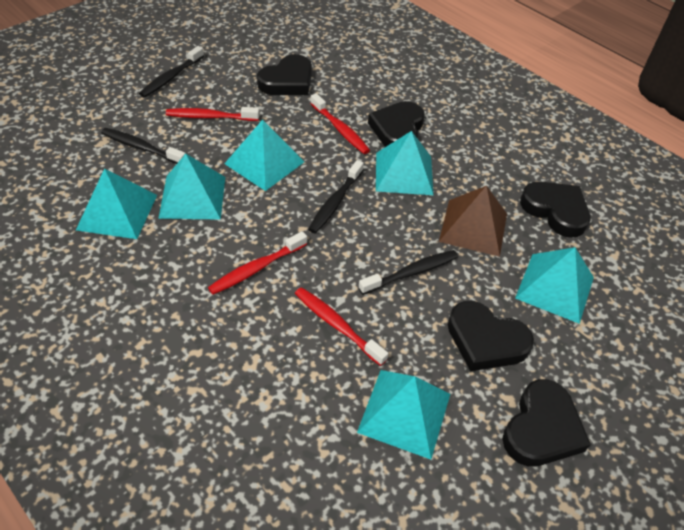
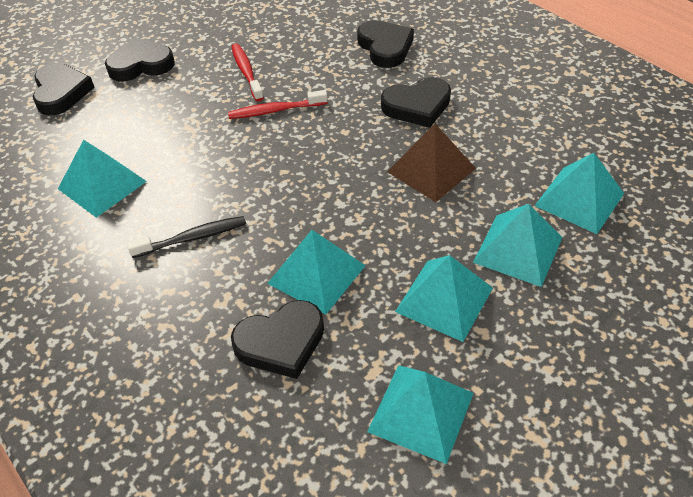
black toothbrush: 4 -> 1
red toothbrush: 4 -> 2

